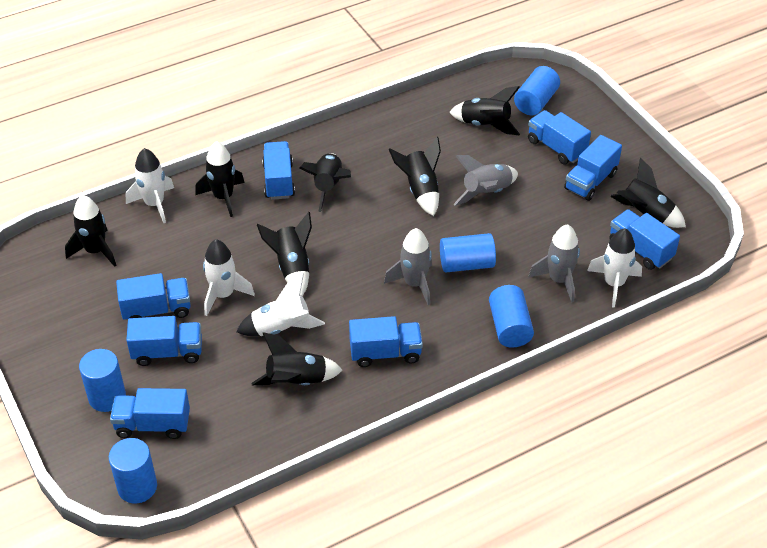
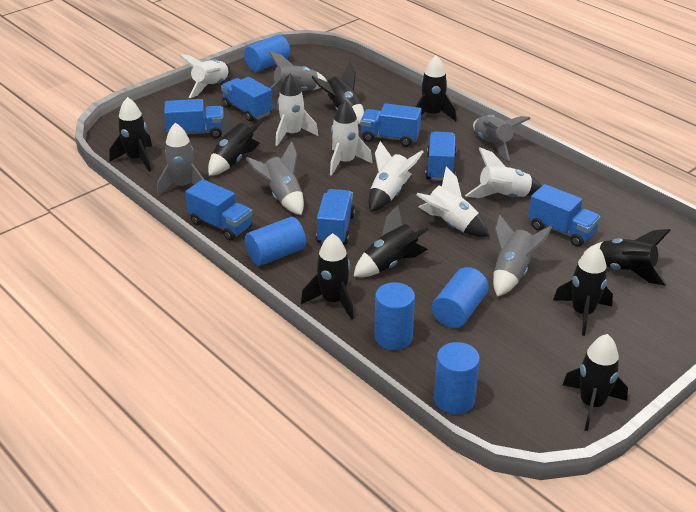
black rocket: 8 -> 9
blue truck: 8 -> 7
grey rocket: 3 -> 5
white rocket: 4 -> 6

